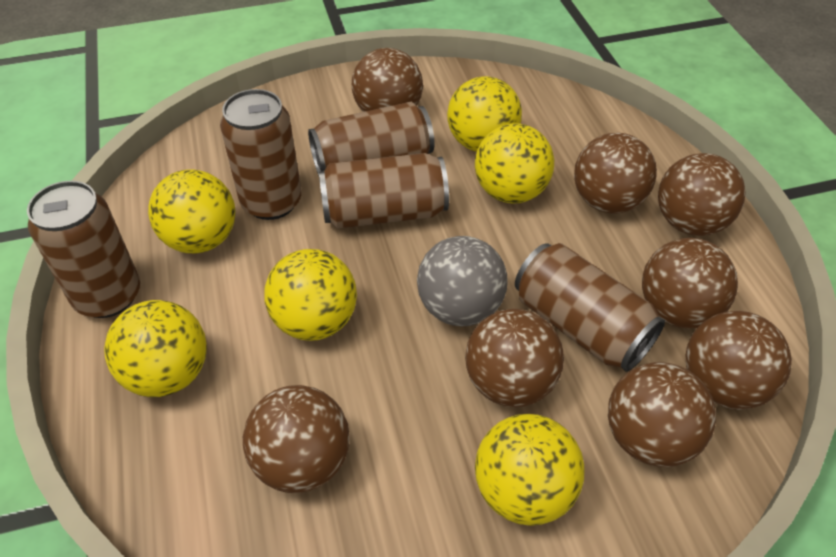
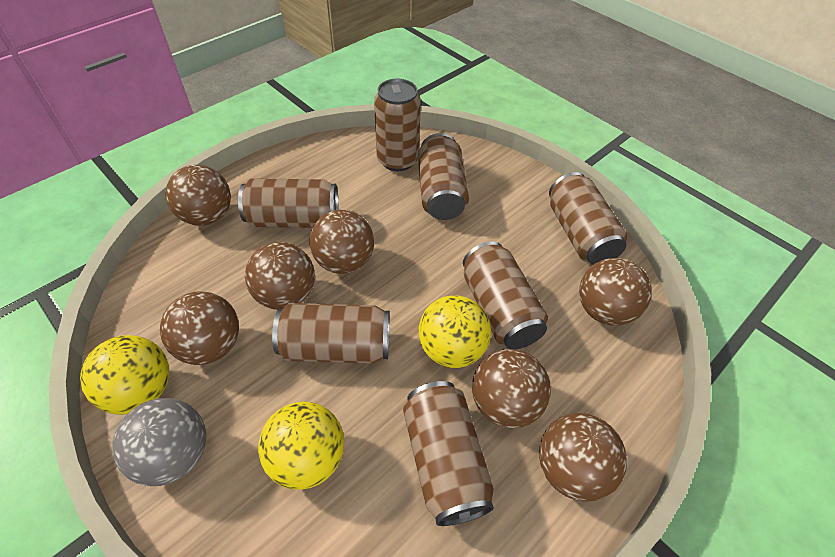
brown ball: 8 -> 7
brown can: 5 -> 7
yellow ball: 6 -> 3

